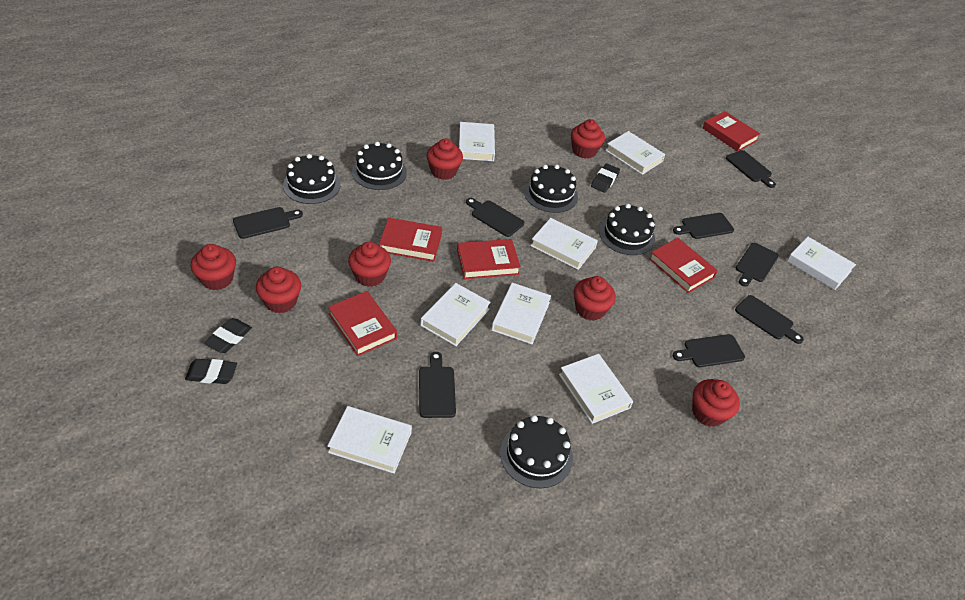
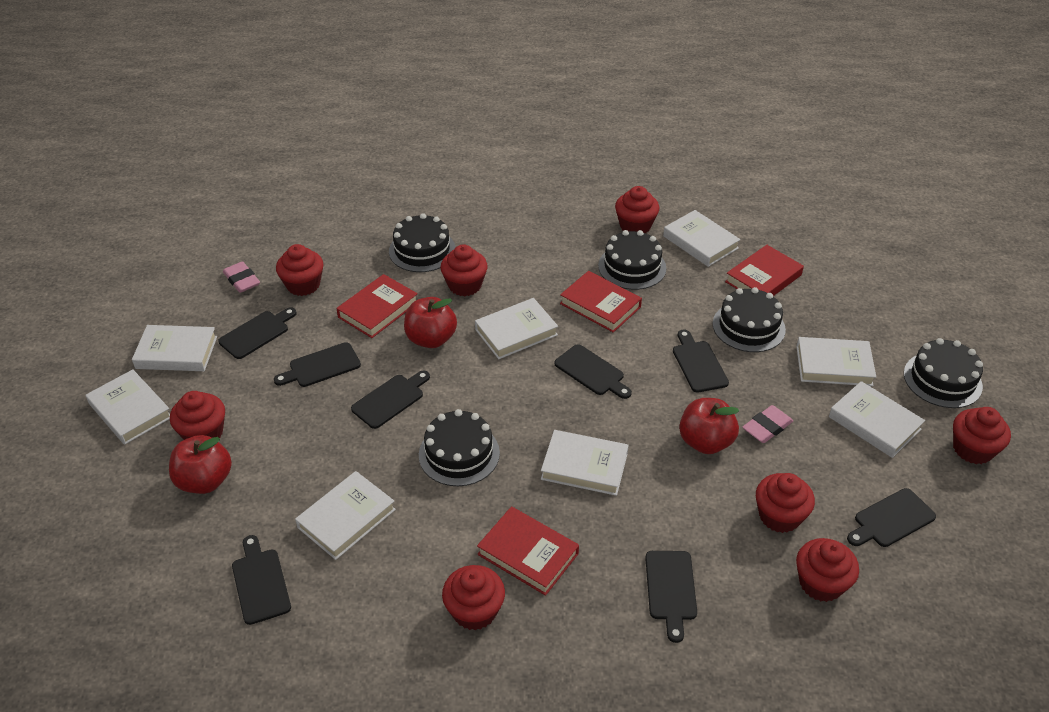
black eraser: 3 -> 0
pink eraser: 0 -> 2
red apple: 0 -> 3
red book: 5 -> 4
red cupcake: 7 -> 8

